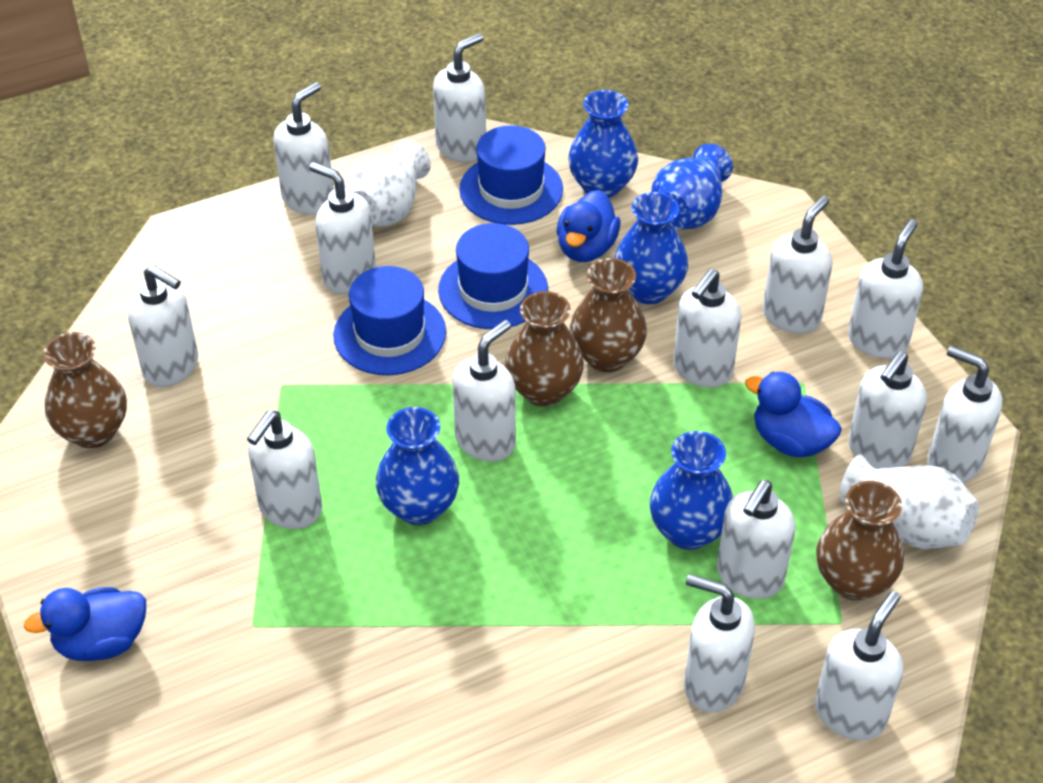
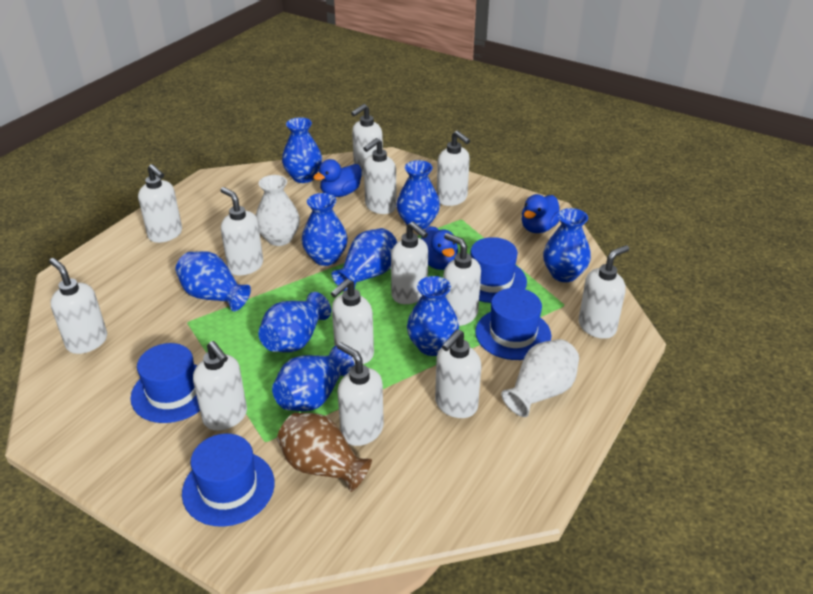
blue hat: 3 -> 4
blue vase: 5 -> 9
brown vase: 4 -> 1
white soap dispenser: 14 -> 13

